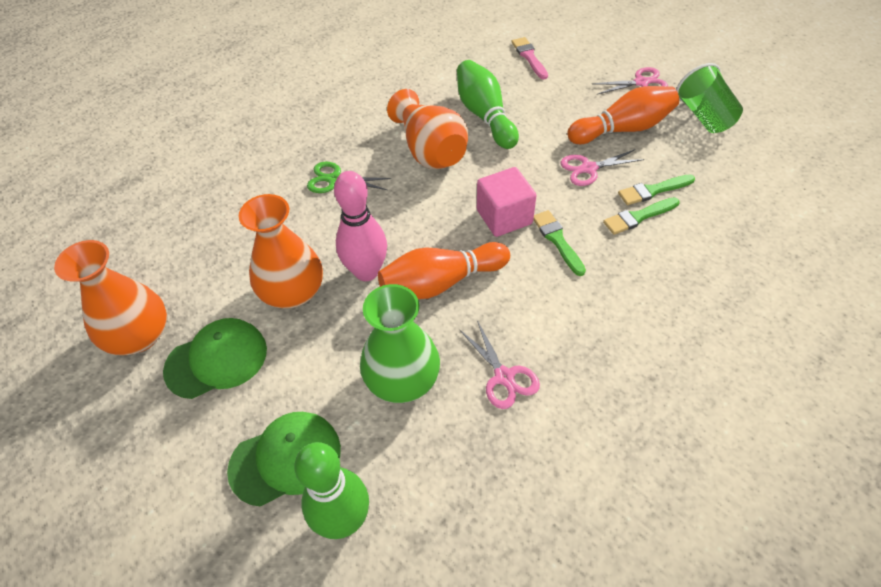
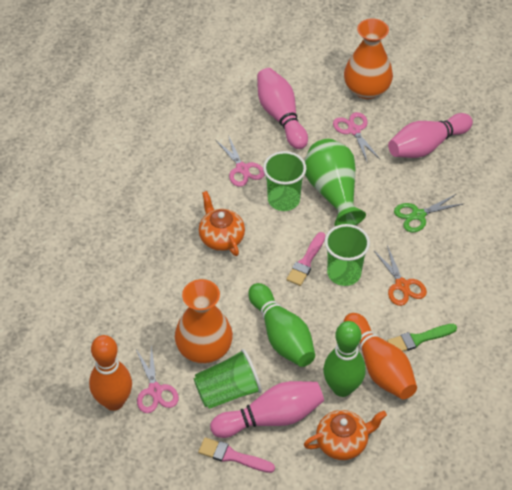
green brush: 3 -> 1
green cap: 2 -> 0
green cup: 1 -> 3
orange scissors: 0 -> 1
orange teapot: 0 -> 2
orange vase: 3 -> 2
pink bowling pin: 1 -> 3
pink brush: 1 -> 2
pink cube: 1 -> 0

